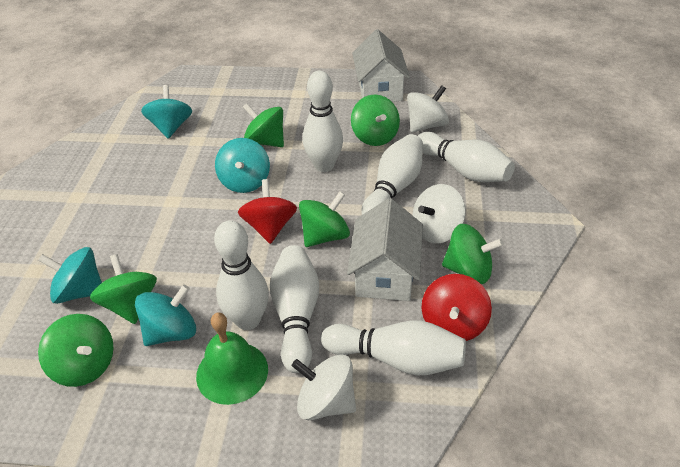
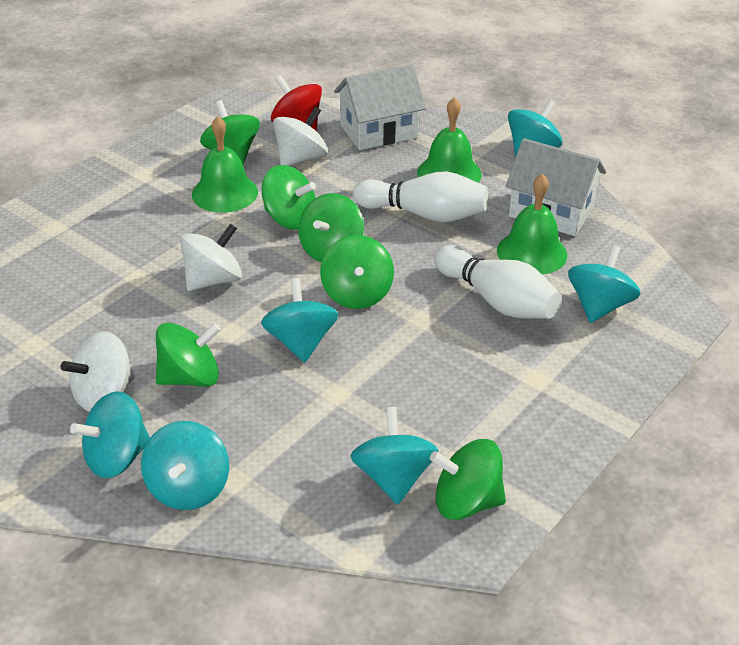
green bell: 1 -> 3
red spinning top: 2 -> 1
turquoise spinning top: 4 -> 6
white bowling pin: 6 -> 2

